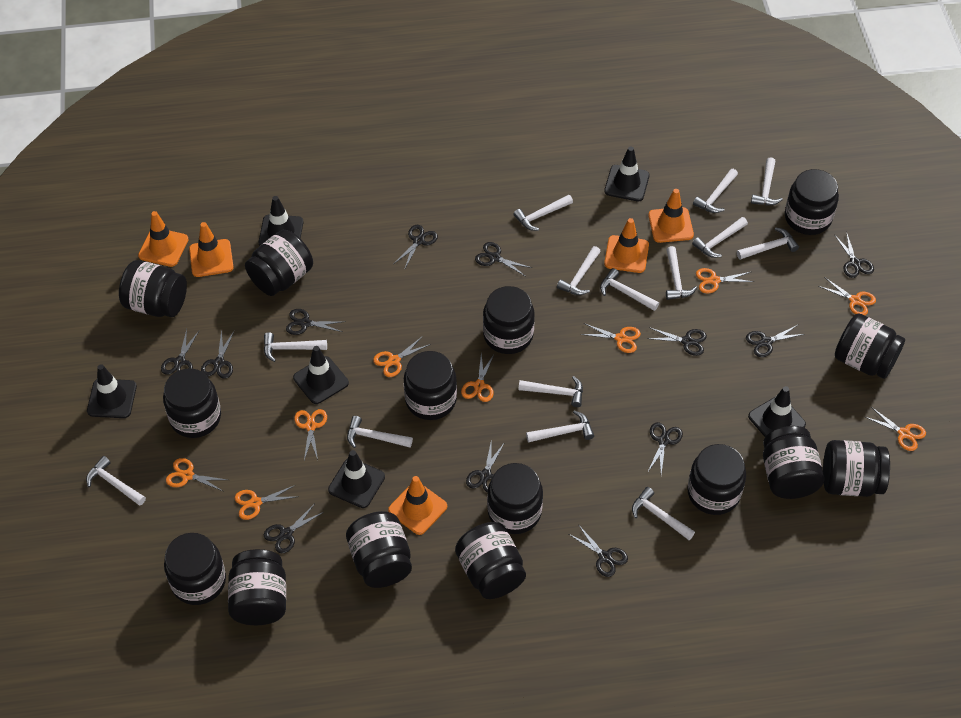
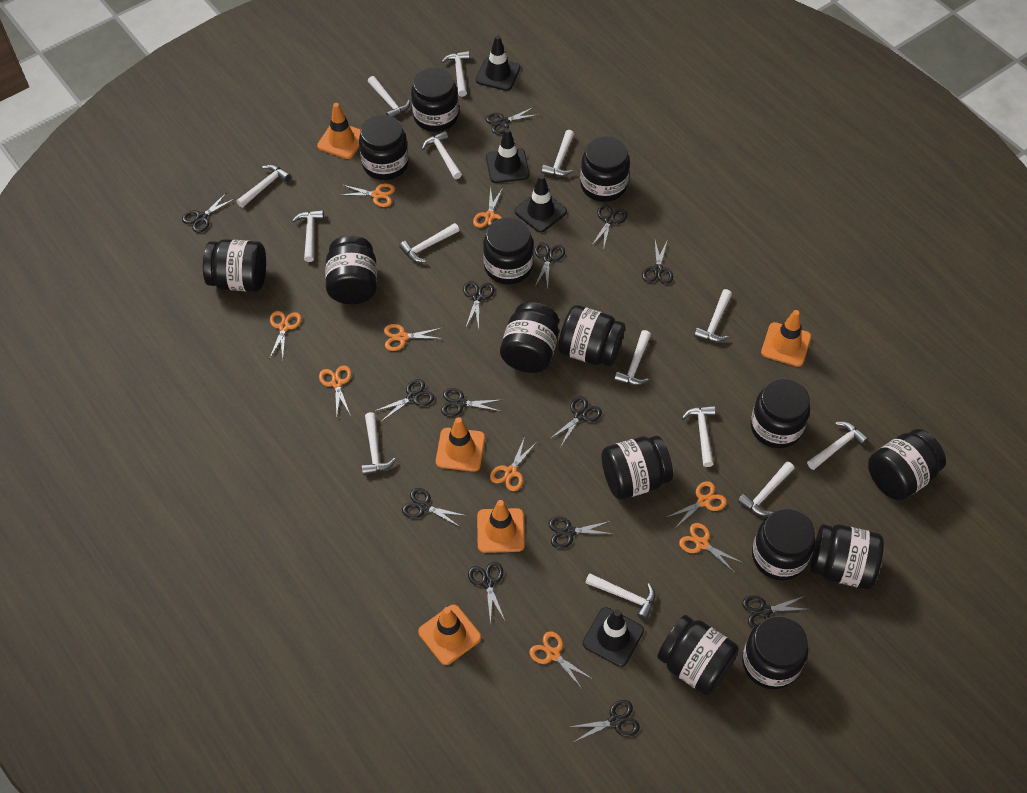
black scissors: 12 -> 14
black traffic cone: 6 -> 4

